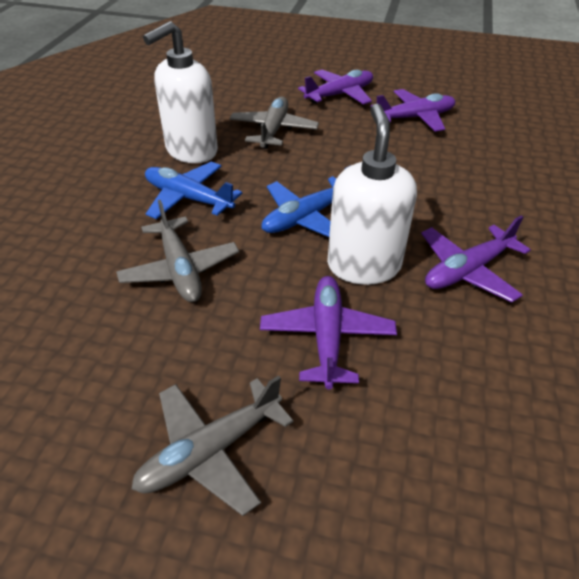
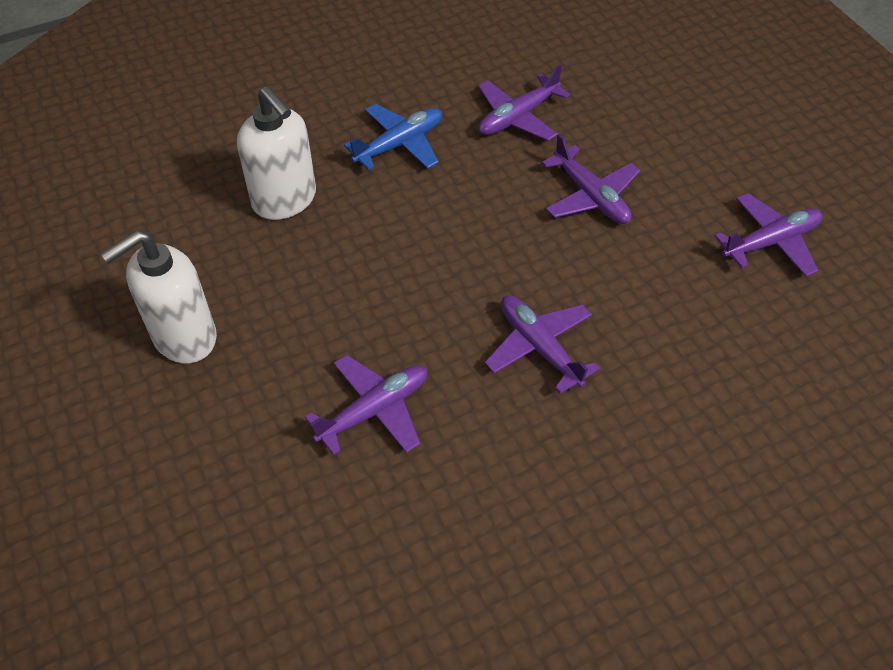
blue plane: 2 -> 1
grey plane: 3 -> 0
purple plane: 4 -> 5

